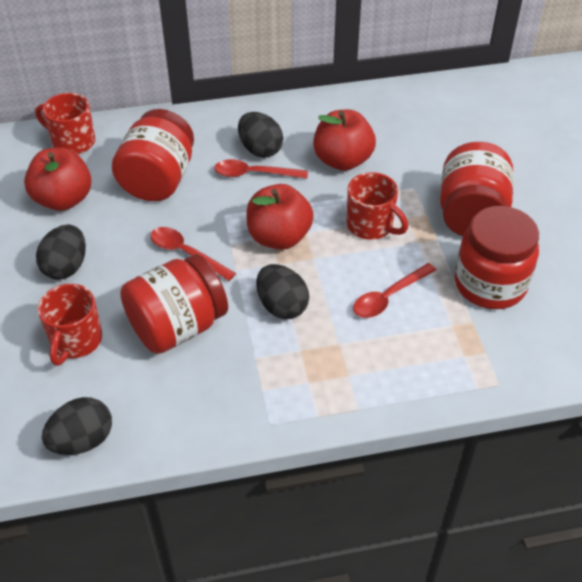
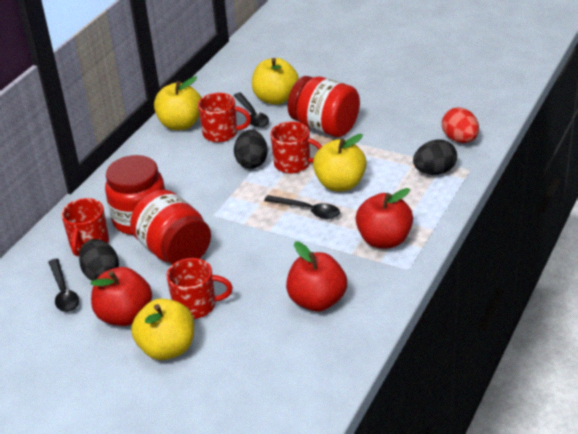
black egg: 4 -> 3
black spoon: 0 -> 3
red egg: 0 -> 1
red jar: 4 -> 3
red mug: 3 -> 4
red spoon: 3 -> 0
yellow apple: 0 -> 4

